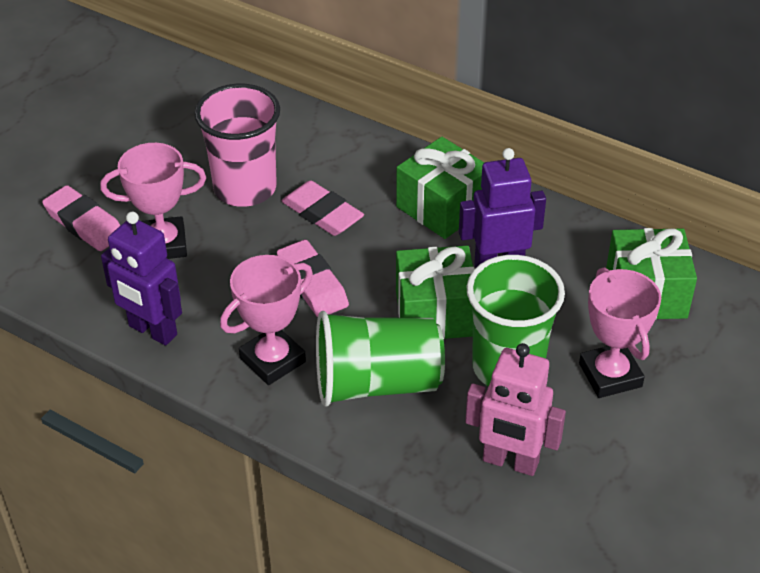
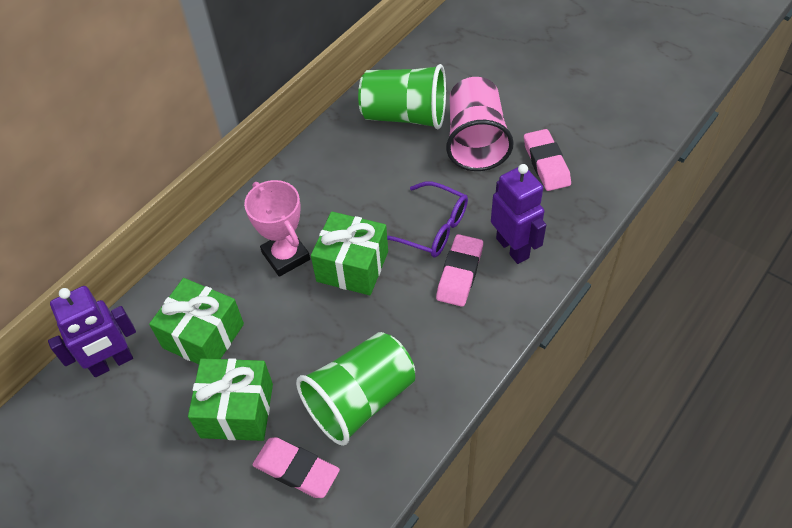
pink robot: 1 -> 0
pink trophy: 3 -> 1
purple glasses: 0 -> 1

